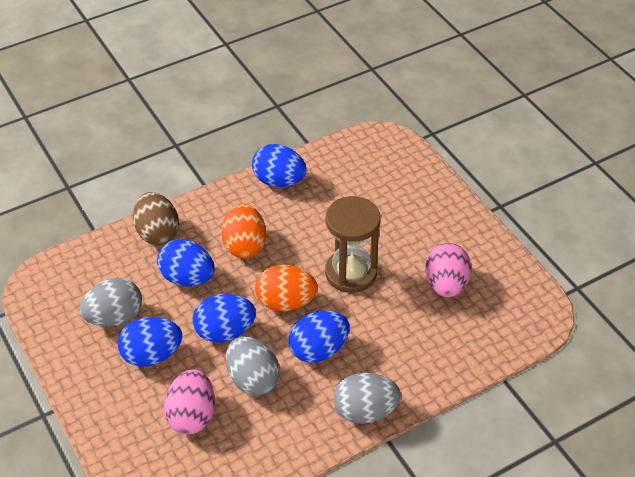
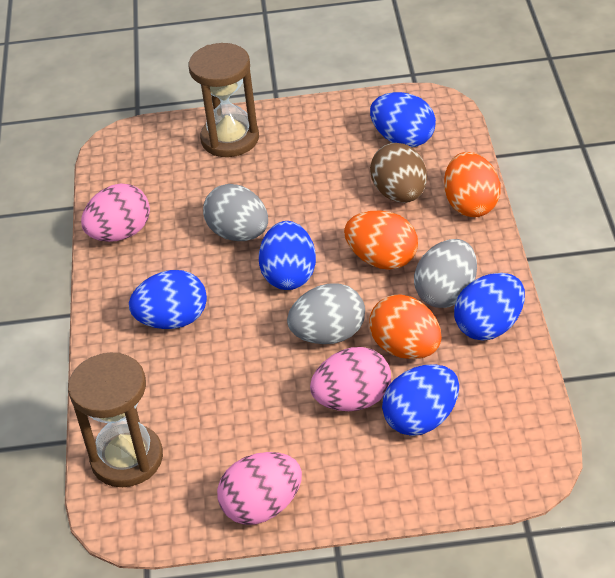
brown hourglass: 1 -> 2
orange egg: 2 -> 3
pink egg: 2 -> 3

